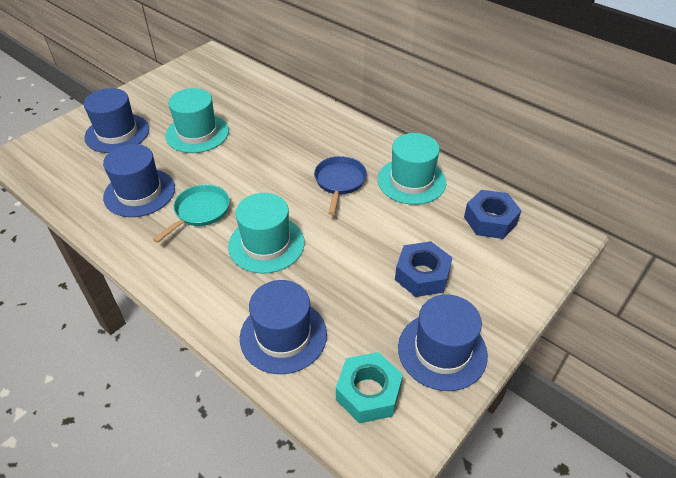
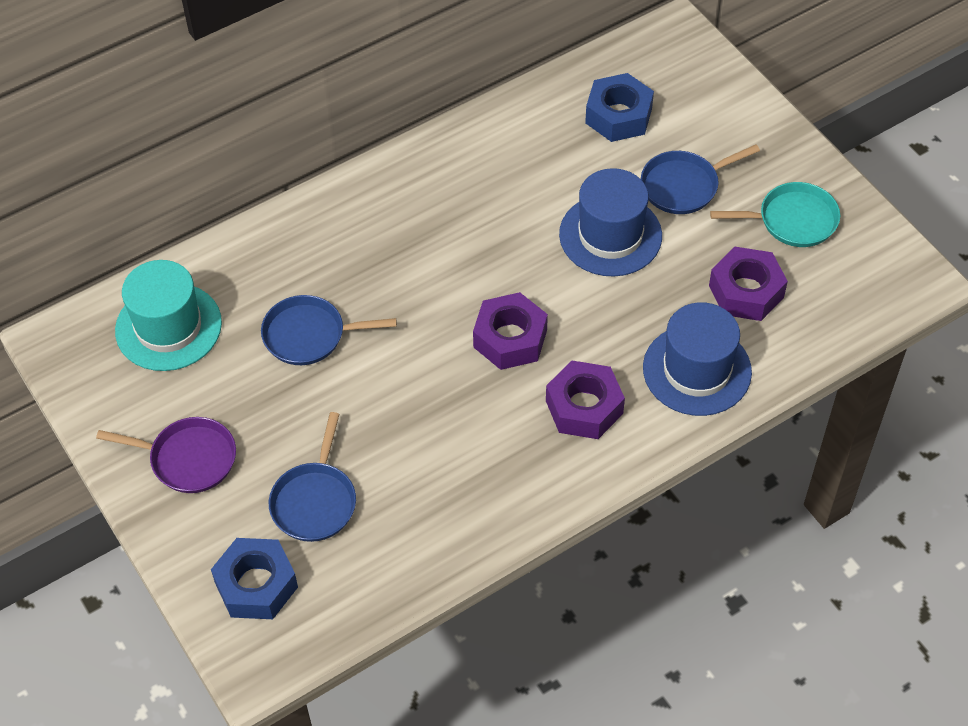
blue hat: 4 -> 2
blue pan: 1 -> 3
purple nut: 0 -> 3
purple pan: 0 -> 1
turquoise hat: 3 -> 1
turquoise nut: 1 -> 0

